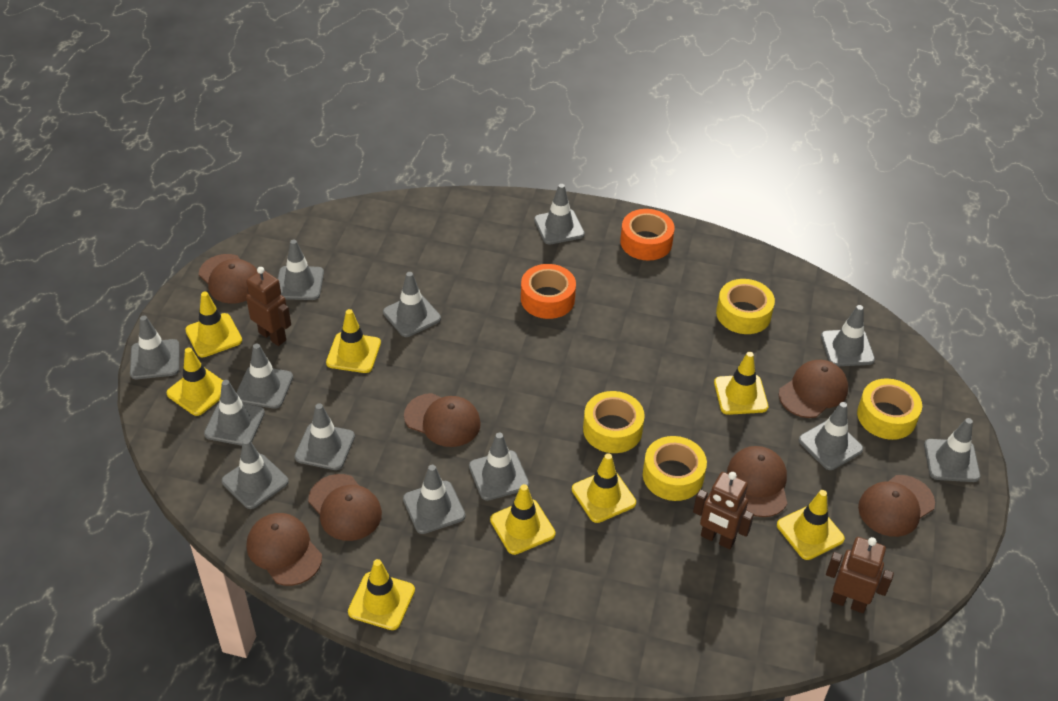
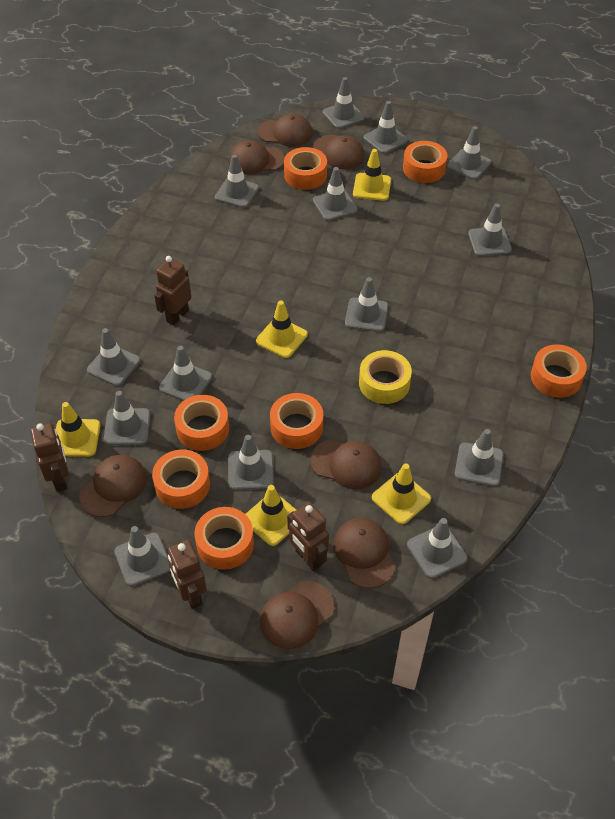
brown robot: 3 -> 4
grey traffic cone: 13 -> 14
orange tape: 2 -> 7
yellow tape: 4 -> 1
yellow traffic cone: 8 -> 5

